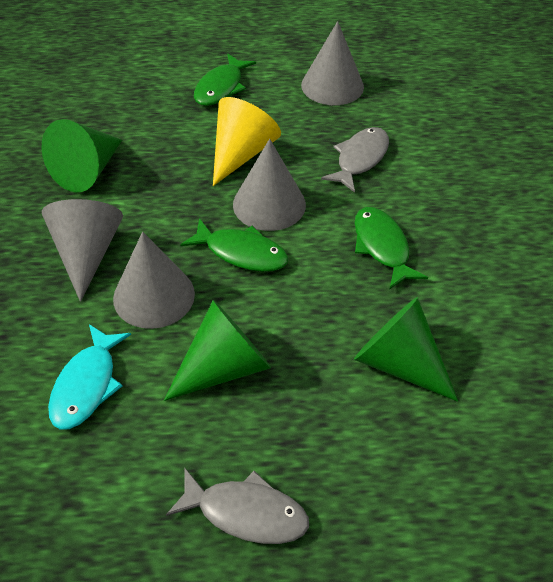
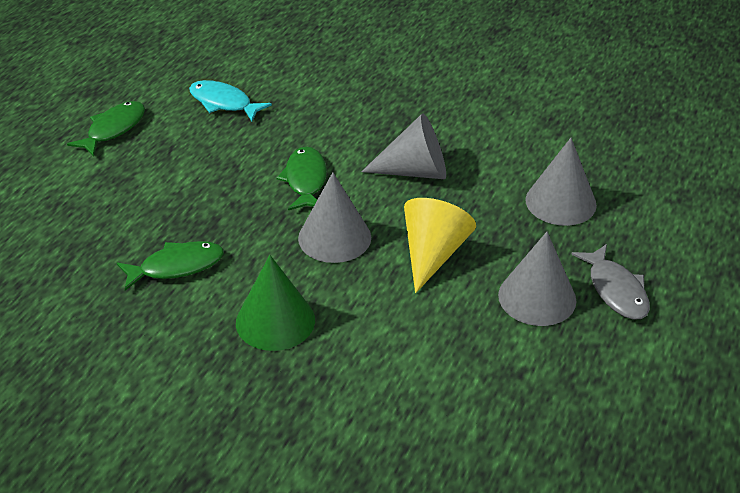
green cone: 3 -> 1
grey fish: 2 -> 1

